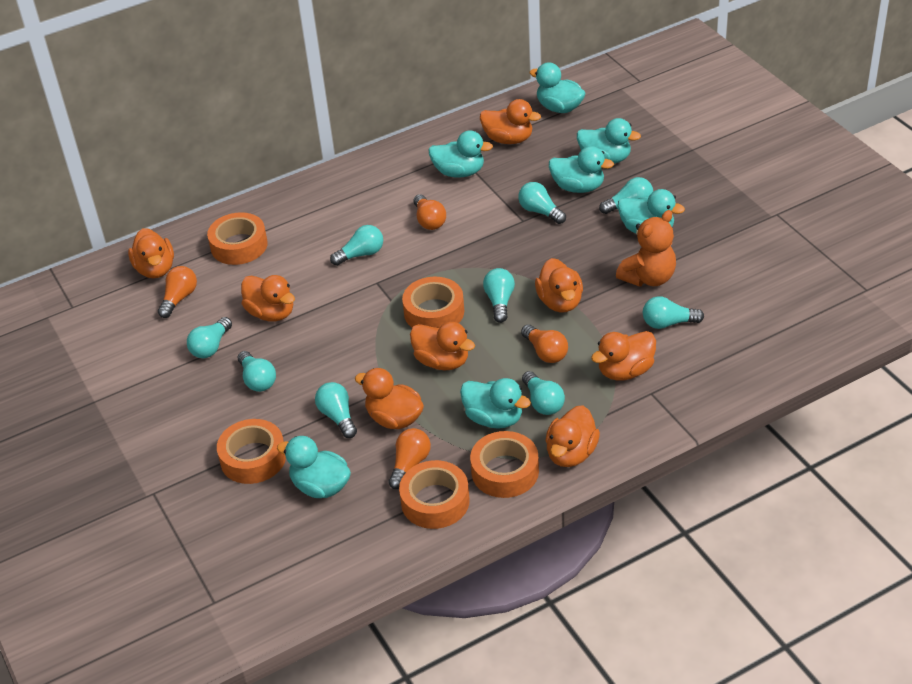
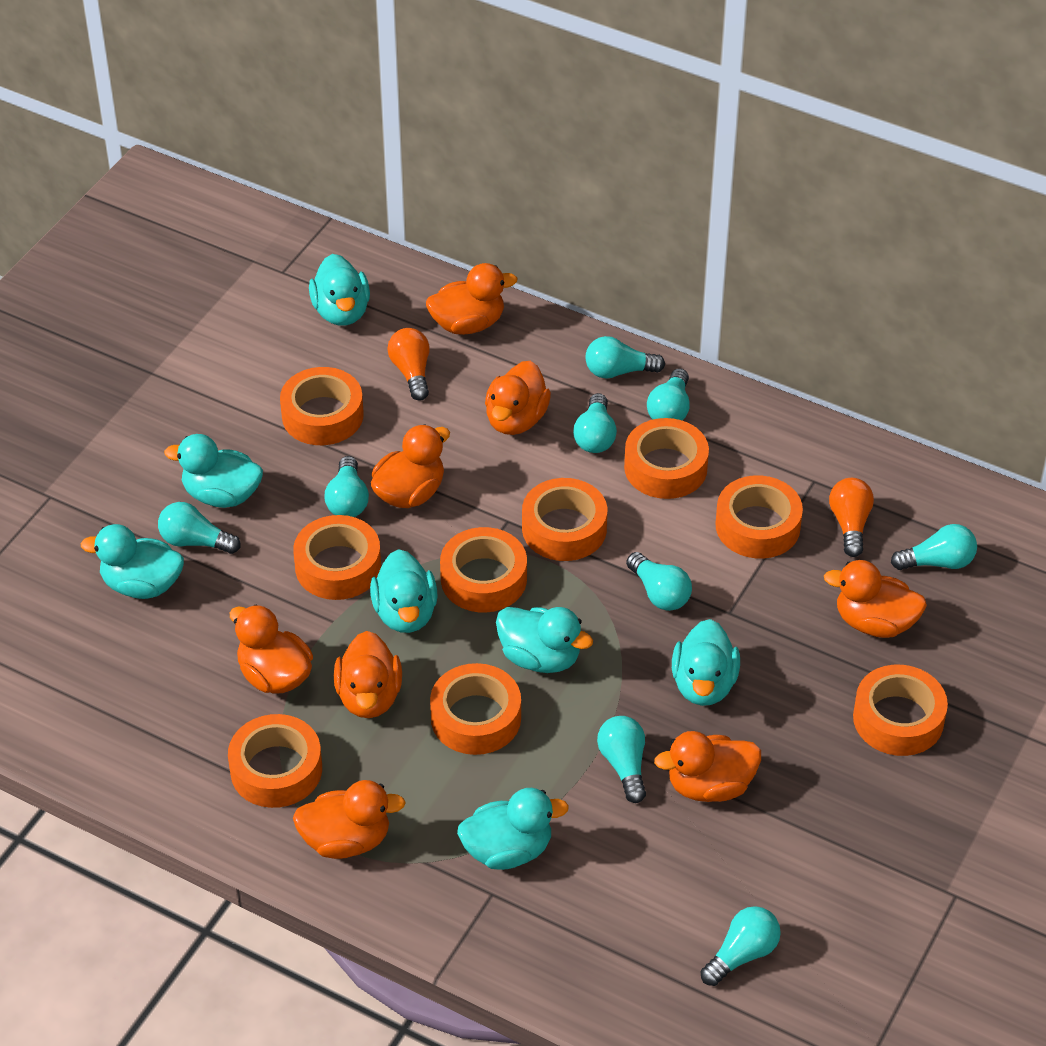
orange light bulb: 4 -> 2
orange tape: 5 -> 9
orange teddy bear: 1 -> 0

